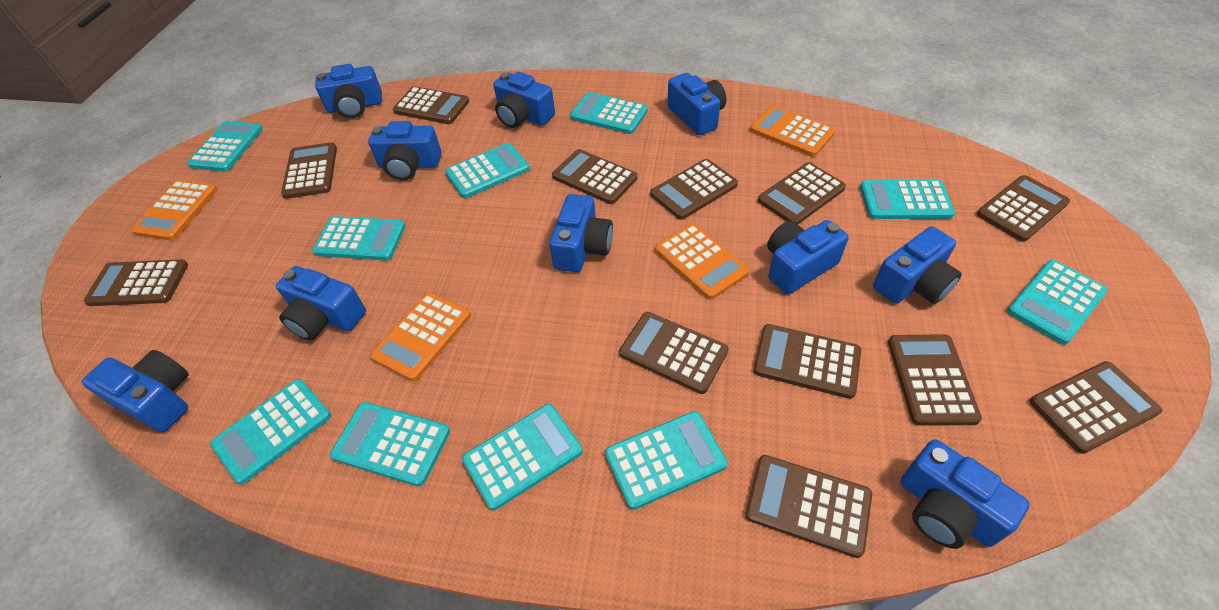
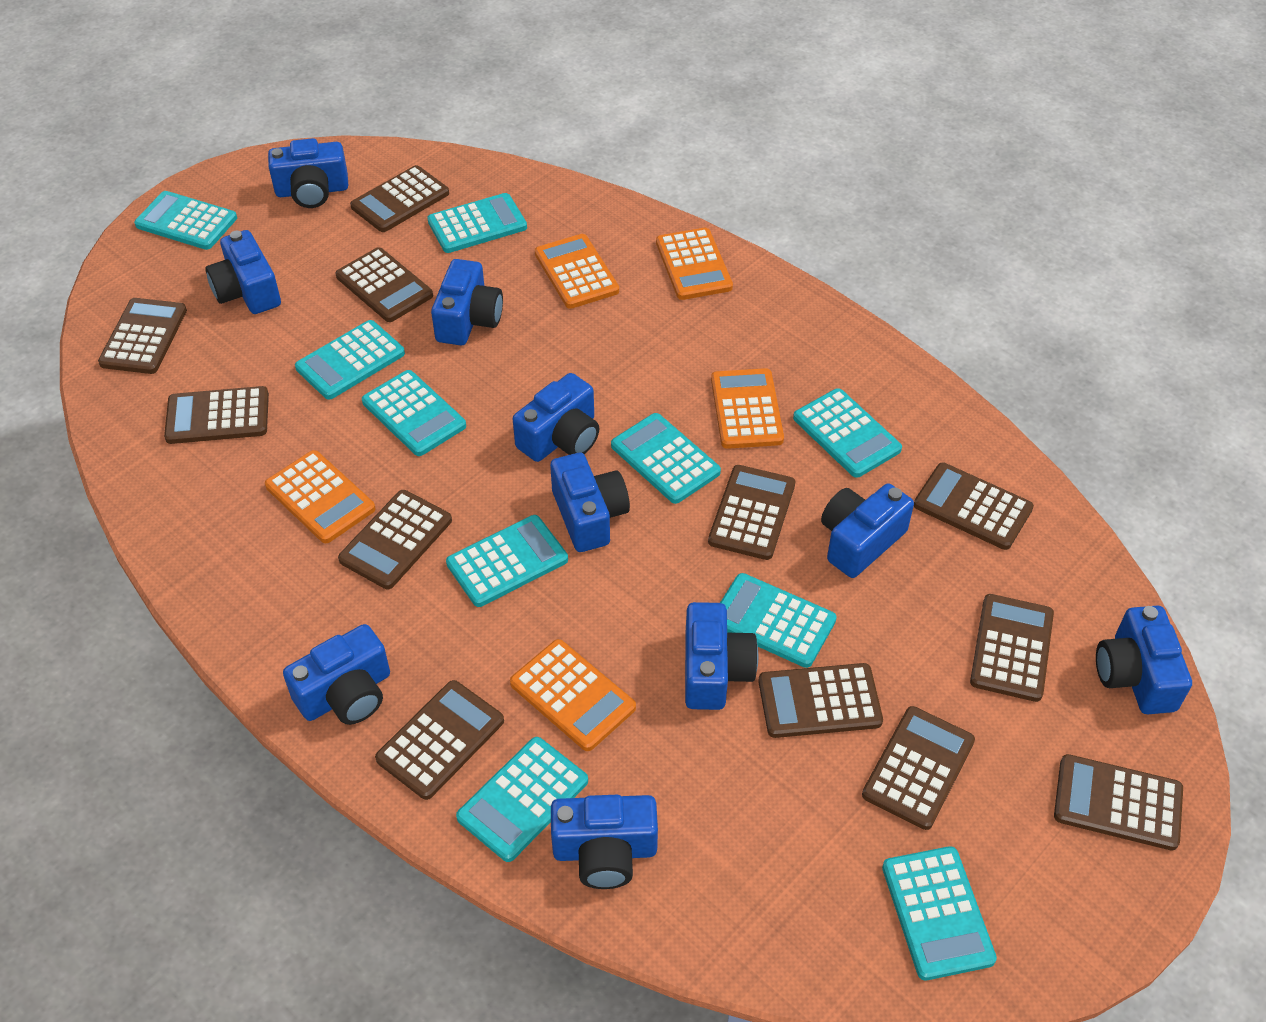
orange calculator: 4 -> 5

